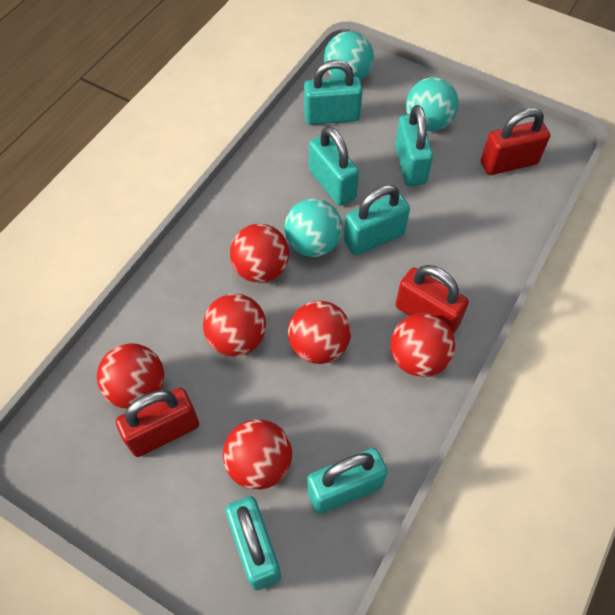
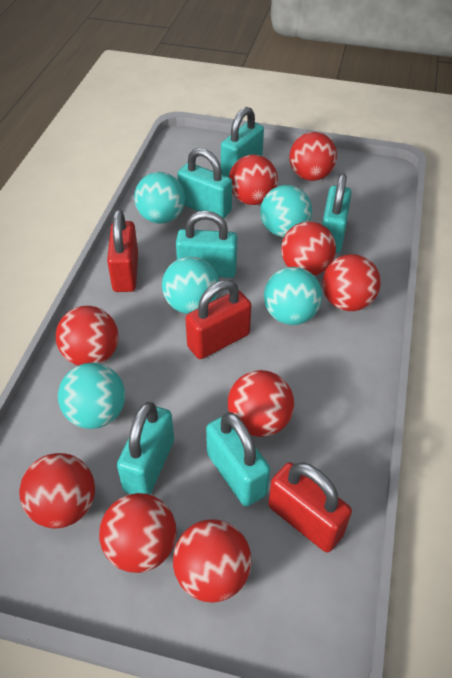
red ball: 6 -> 9
turquoise ball: 3 -> 5

